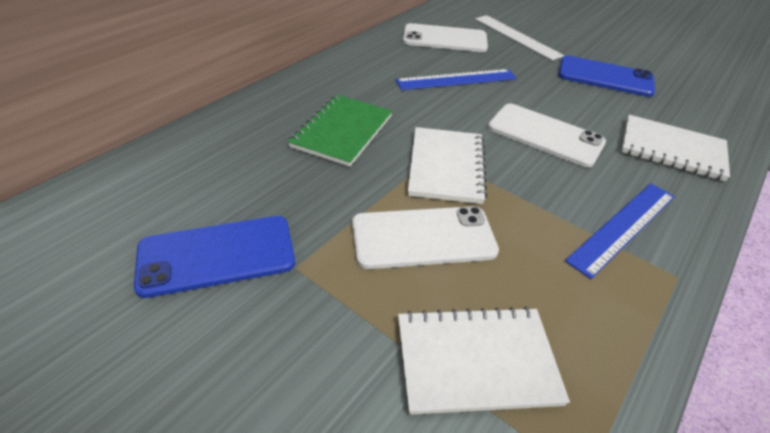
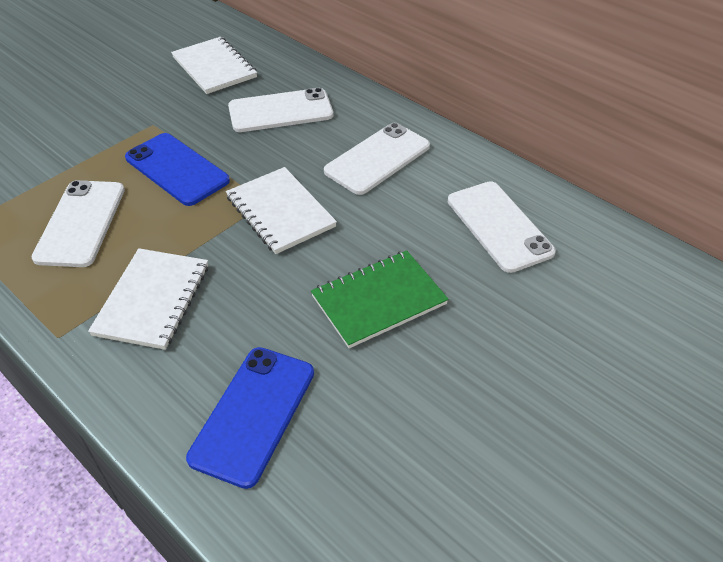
blue ruler: 2 -> 0
white phone: 3 -> 4
white ruler: 1 -> 0

